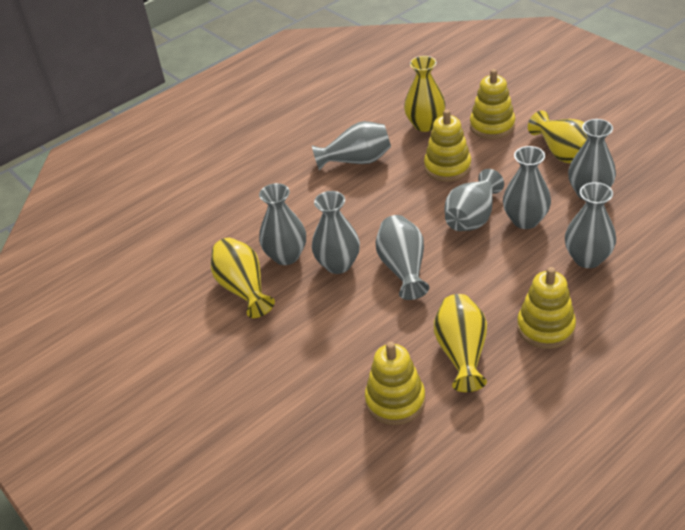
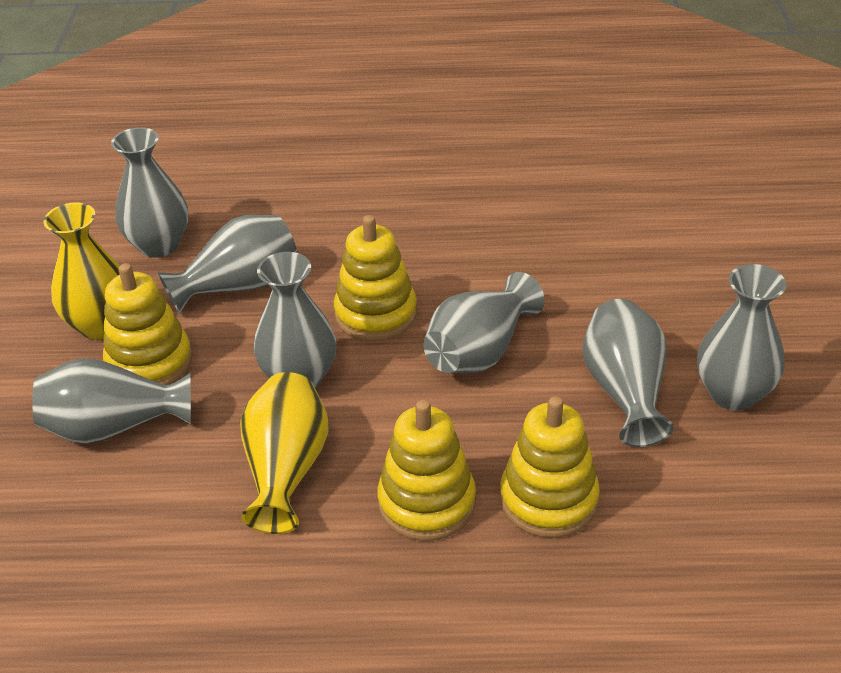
grey vase: 8 -> 7
yellow vase: 4 -> 2

